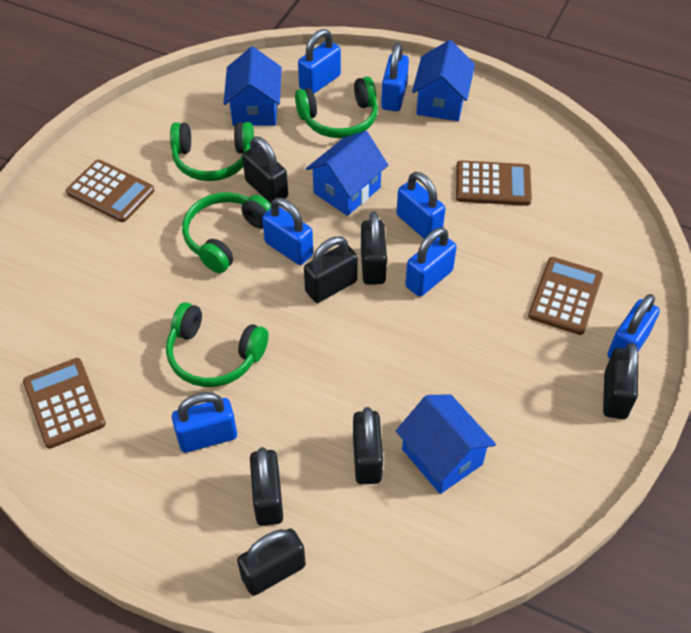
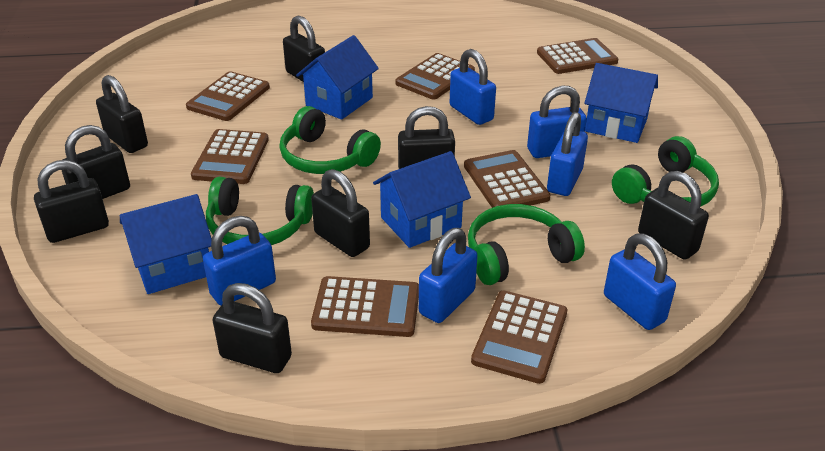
black padlock: 7 -> 8
blue padlock: 7 -> 6
brown calculator: 4 -> 7

